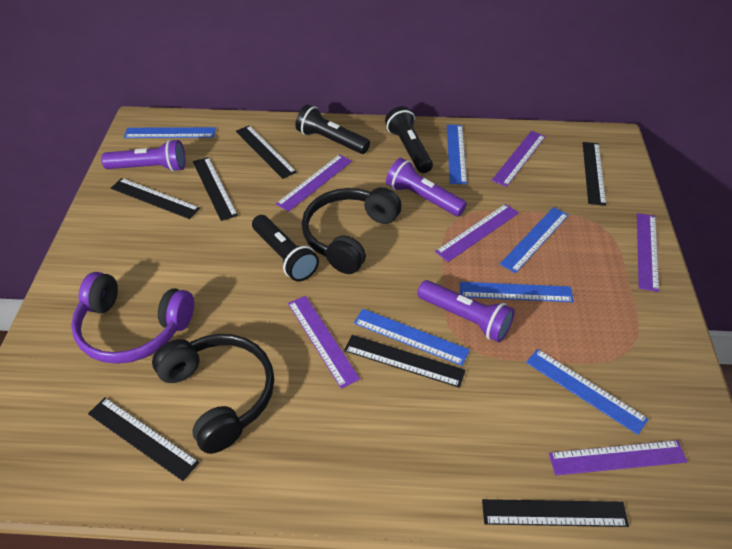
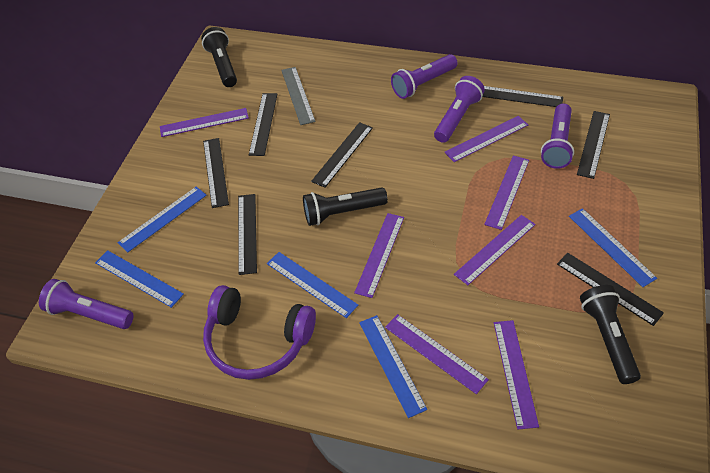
black headphones: 2 -> 0
blue ruler: 6 -> 5
grey ruler: 0 -> 1
purple flashlight: 3 -> 4
purple ruler: 6 -> 7

